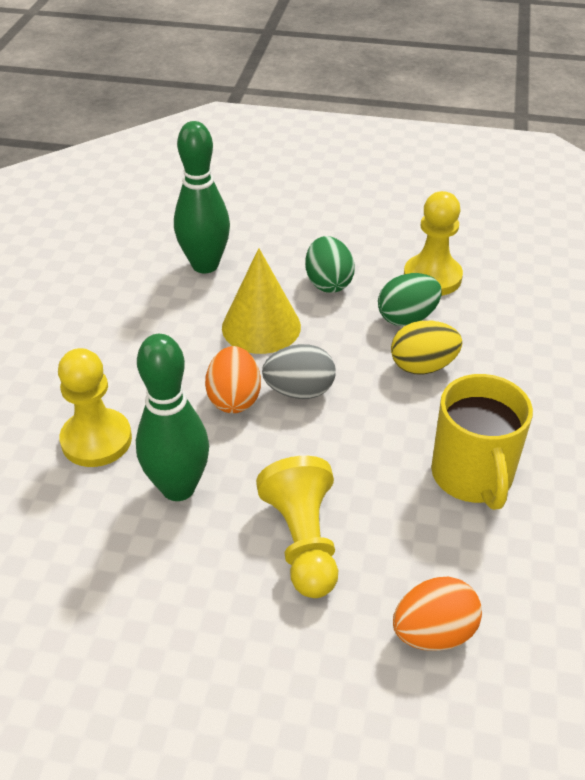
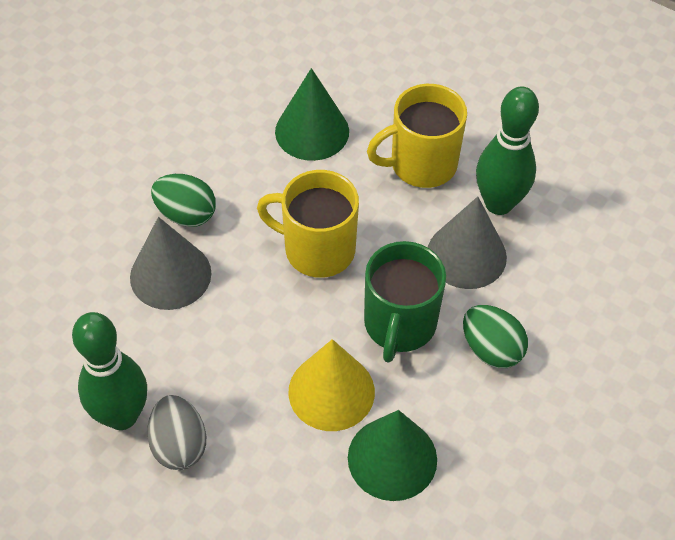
green cone: 0 -> 2
green mug: 0 -> 1
grey cone: 0 -> 2
orange egg: 2 -> 0
yellow egg: 1 -> 0
yellow mug: 1 -> 2
yellow pawn: 3 -> 0

